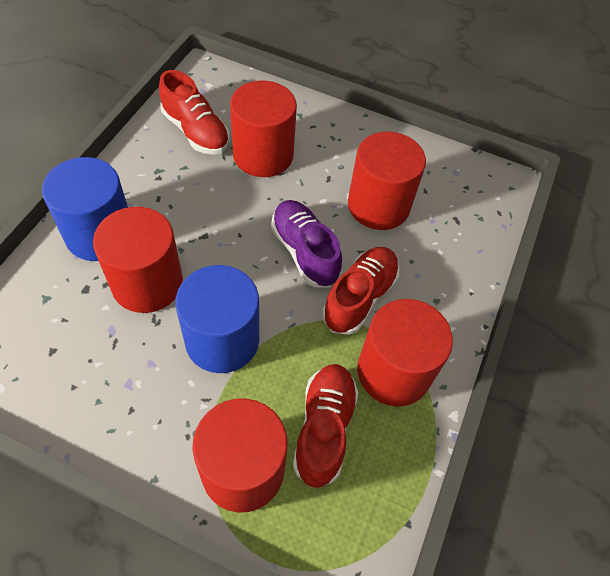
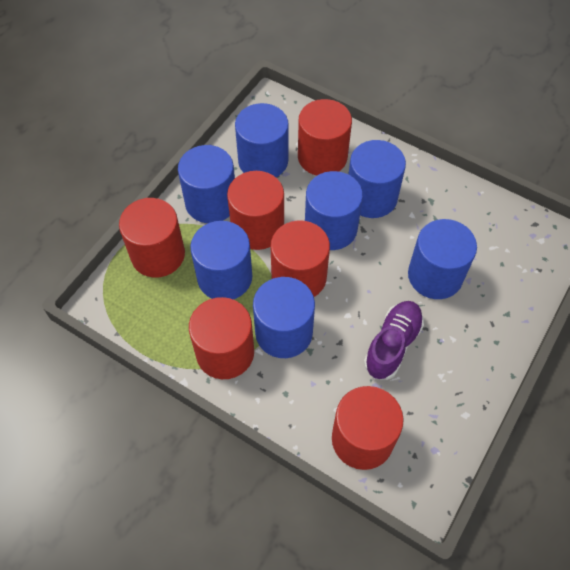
blue cylinder: 2 -> 7
red cylinder: 5 -> 6
red shoe: 3 -> 0

